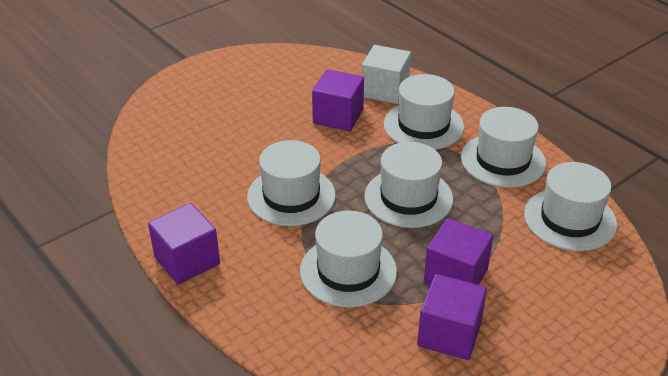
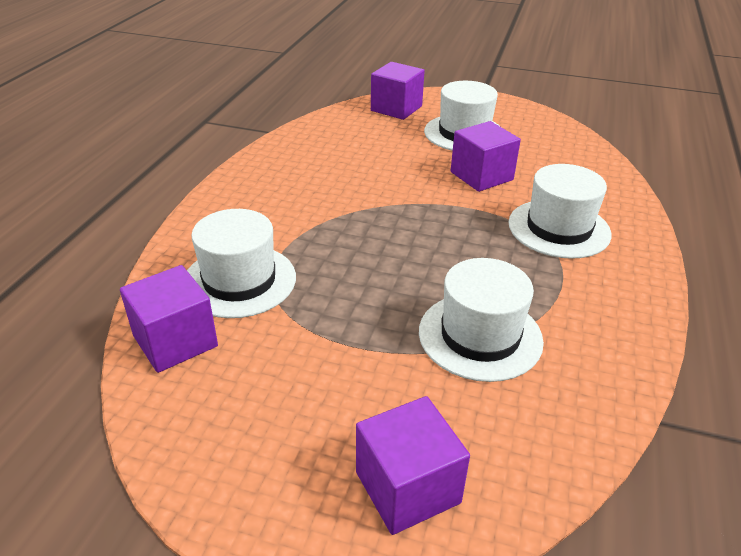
white cube: 1 -> 0
white hat: 6 -> 4

